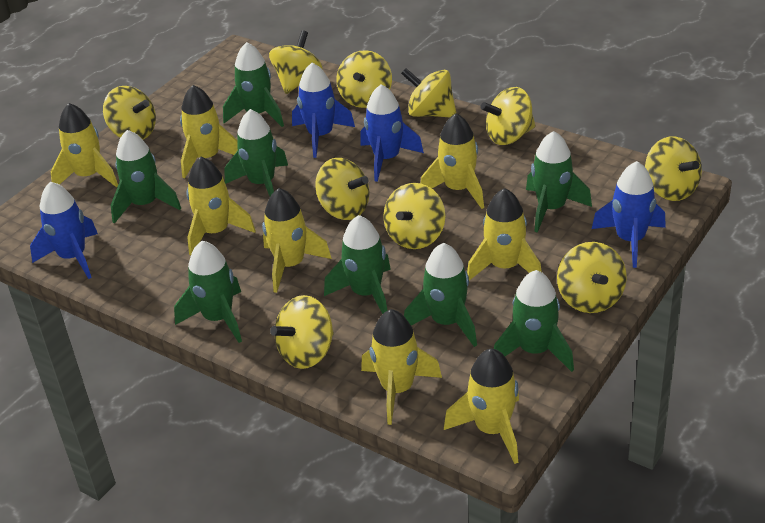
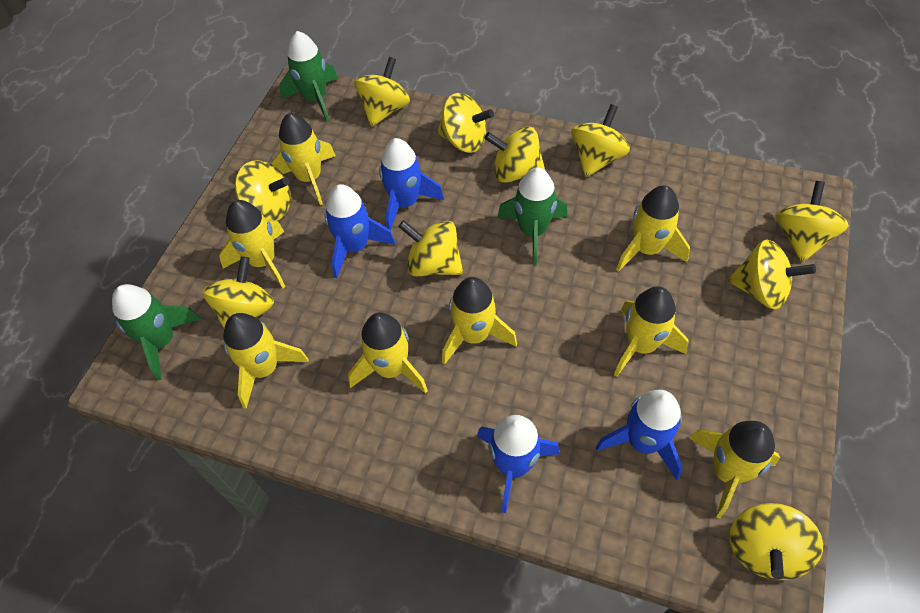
green rocket: 8 -> 3

